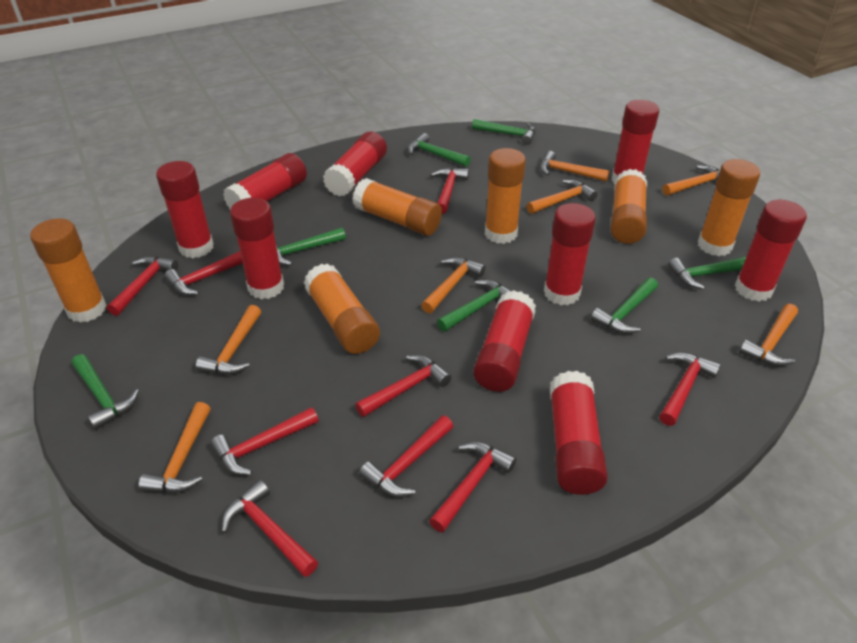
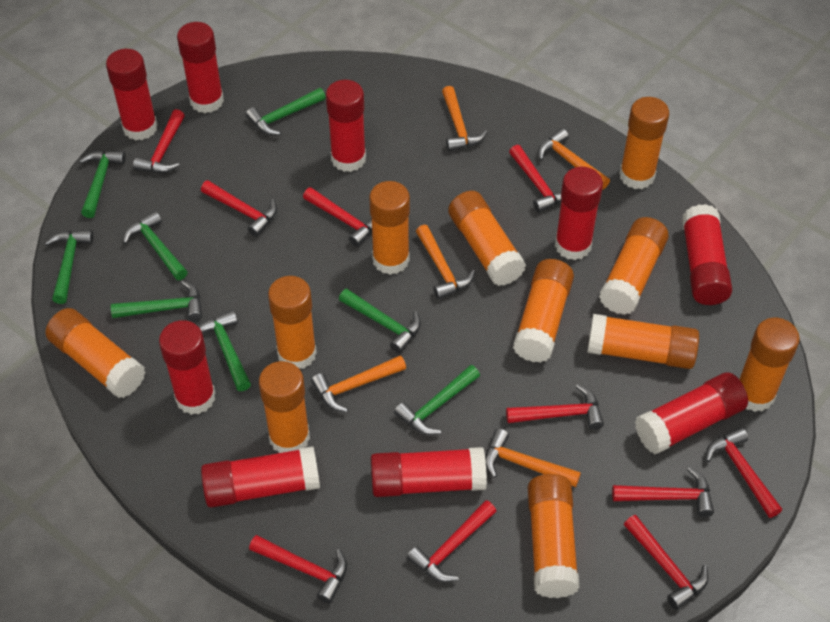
green hammer: 7 -> 8
orange glue stick: 6 -> 11
orange hammer: 7 -> 5
red hammer: 9 -> 10

